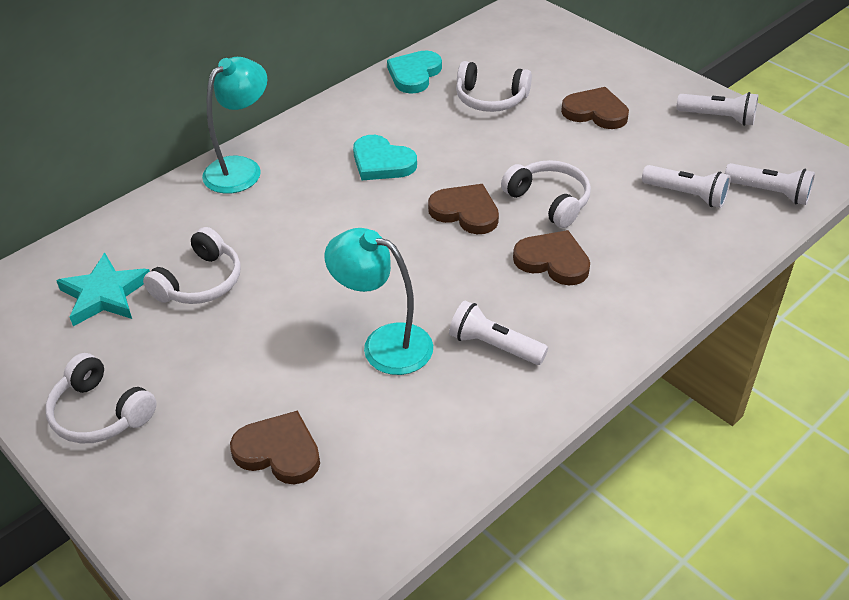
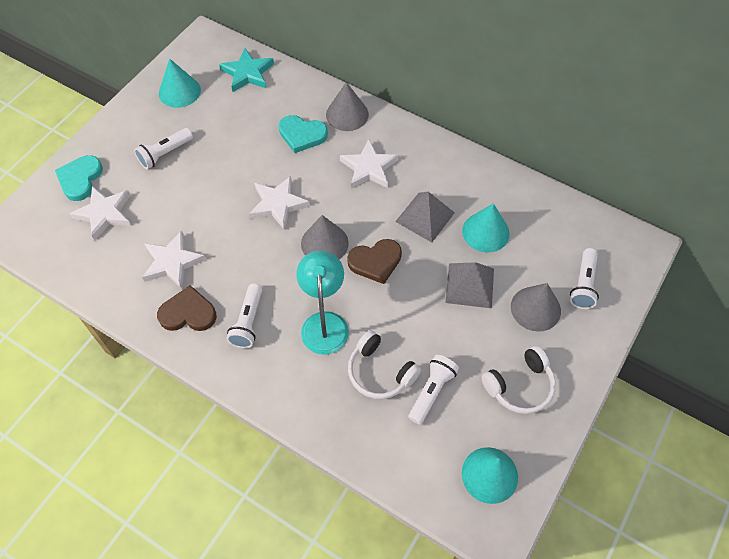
brown heart: 4 -> 2
grey cone: 0 -> 3
grey pyramid: 0 -> 2
turquoise cone: 0 -> 3
turquoise lamp: 2 -> 1
white headphones: 4 -> 2
white star: 0 -> 4

